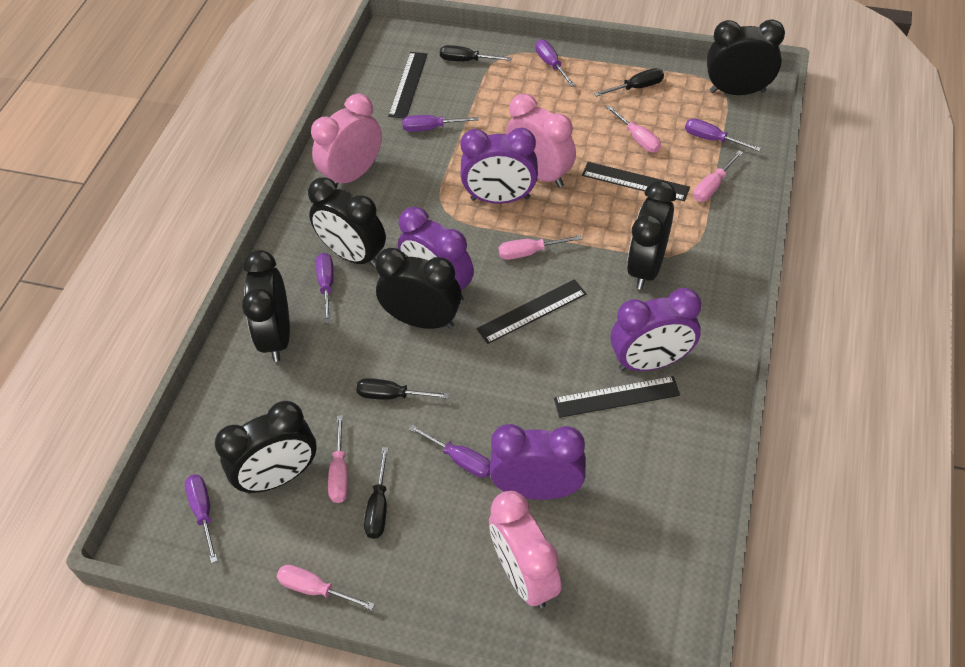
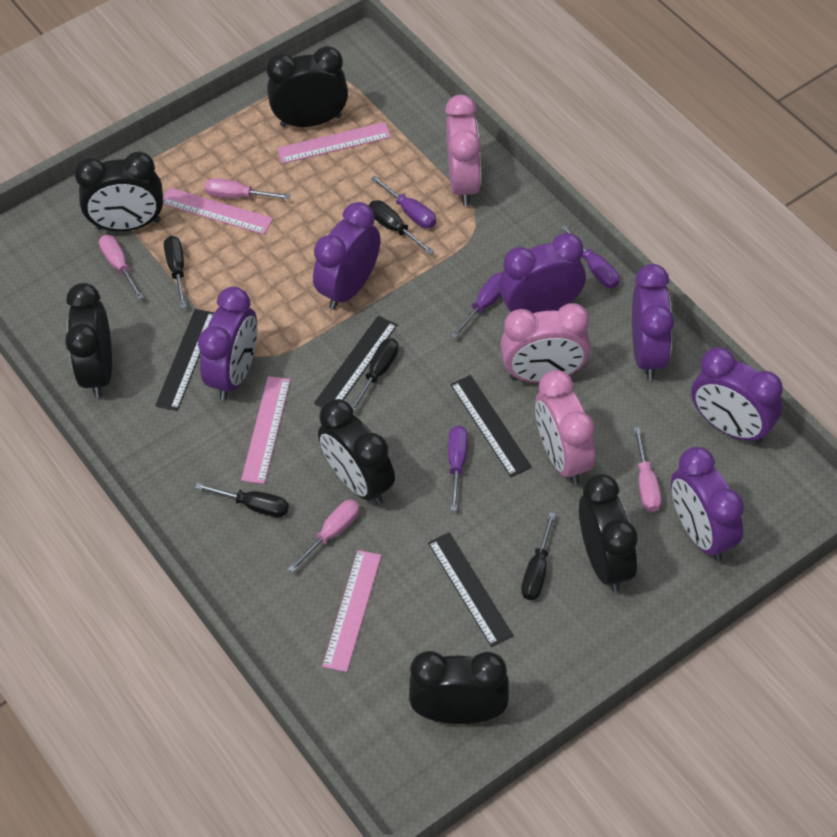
black screwdriver: 4 -> 5
pink ruler: 0 -> 4
pink screwdriver: 5 -> 4
purple clock: 4 -> 6
purple screwdriver: 6 -> 4

